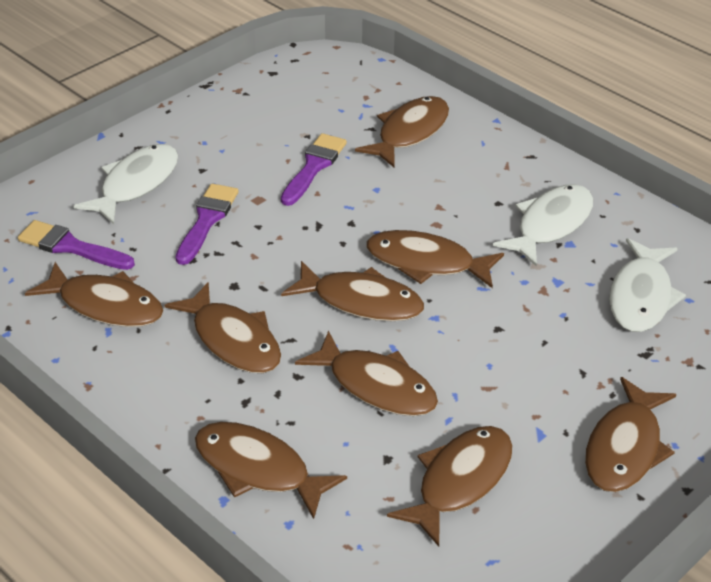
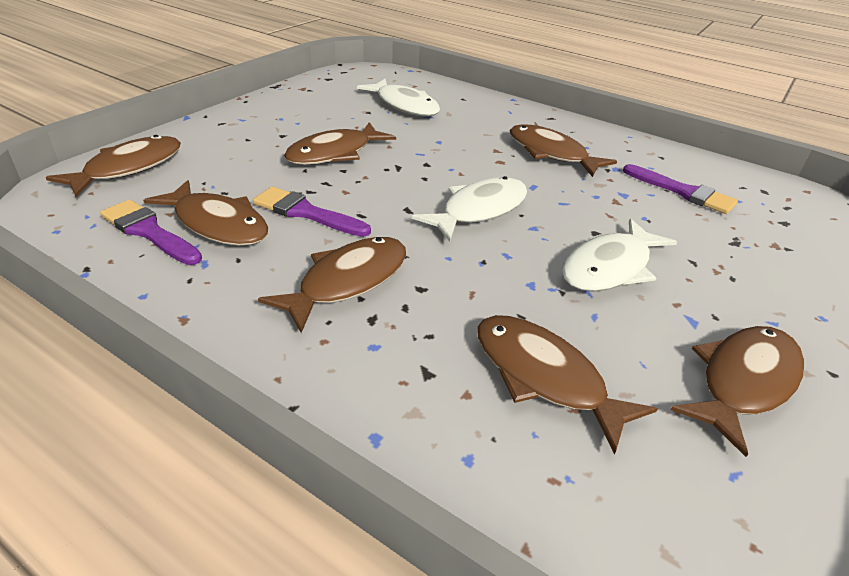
brown fish: 9 -> 7

